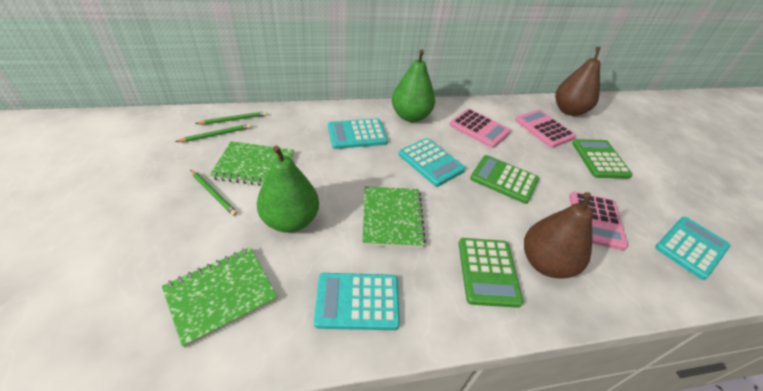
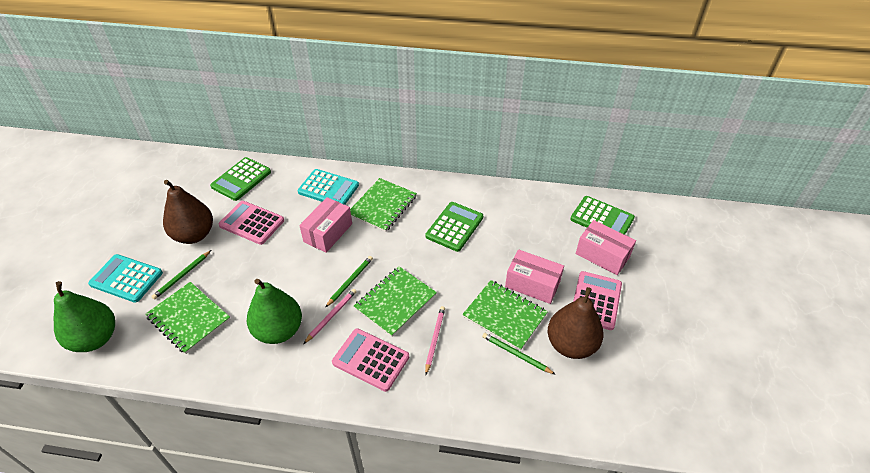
green notebook: 3 -> 4
pink box: 0 -> 3
pink pencil: 0 -> 2
turquoise calculator: 4 -> 2

